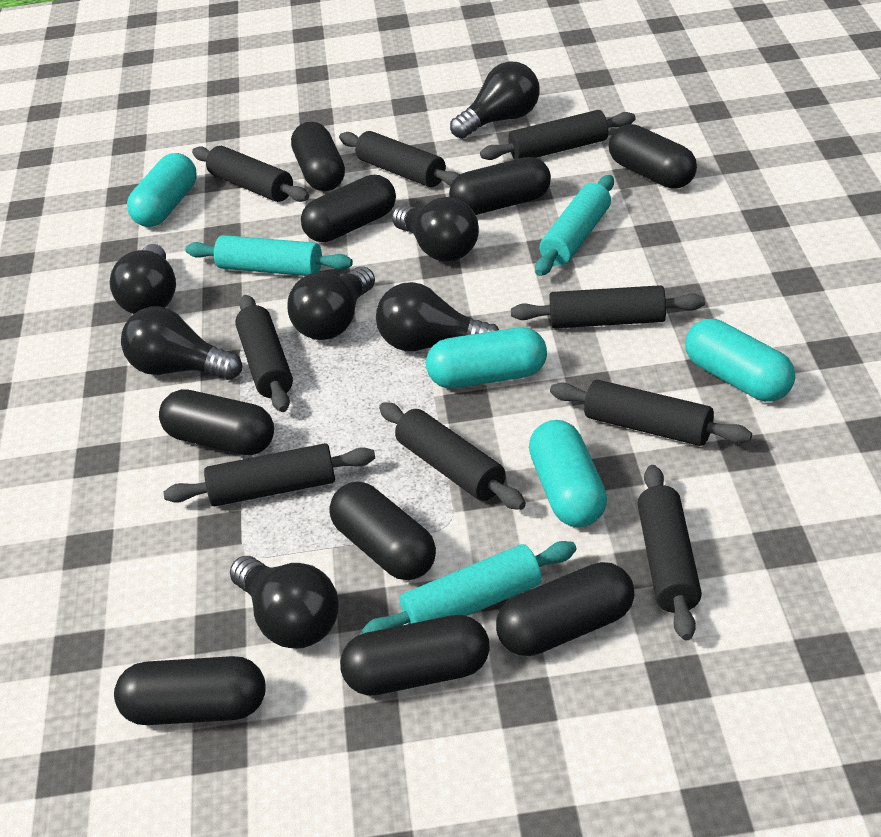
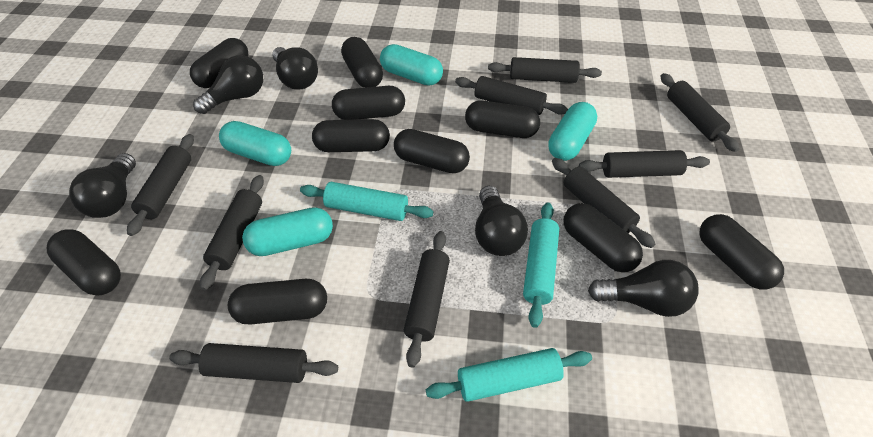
black capsule: 9 -> 10
black light bulb: 7 -> 5

